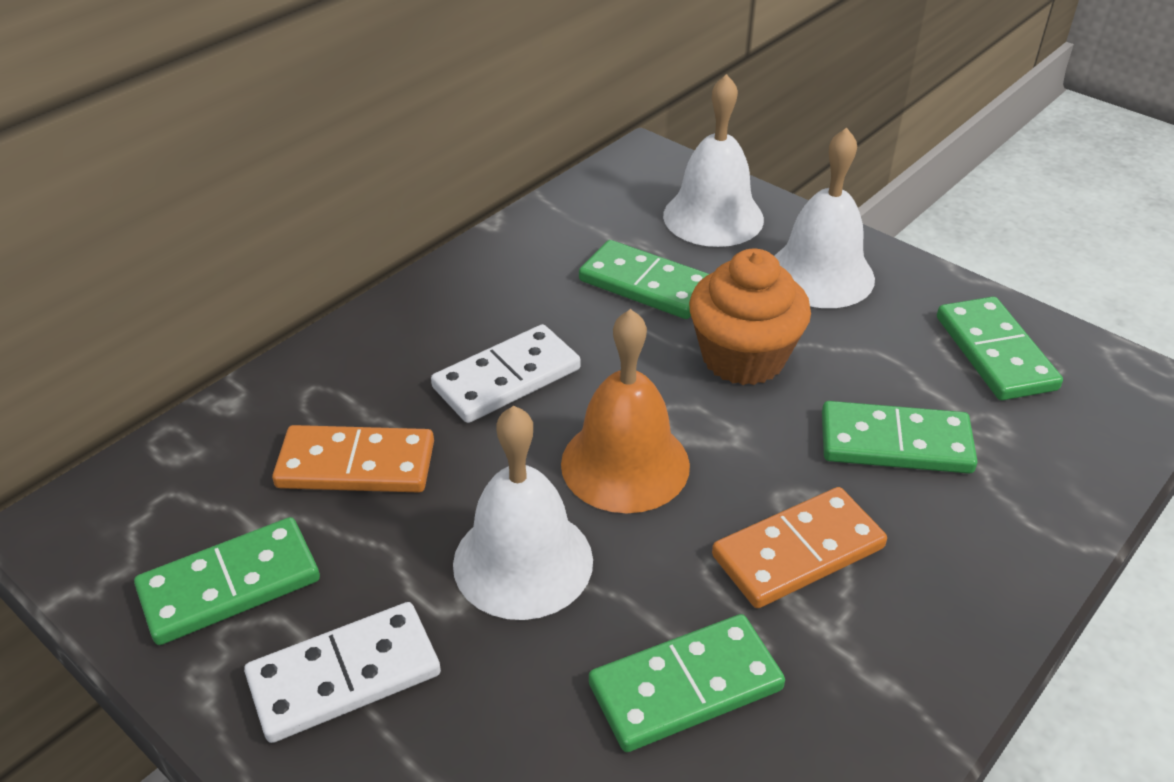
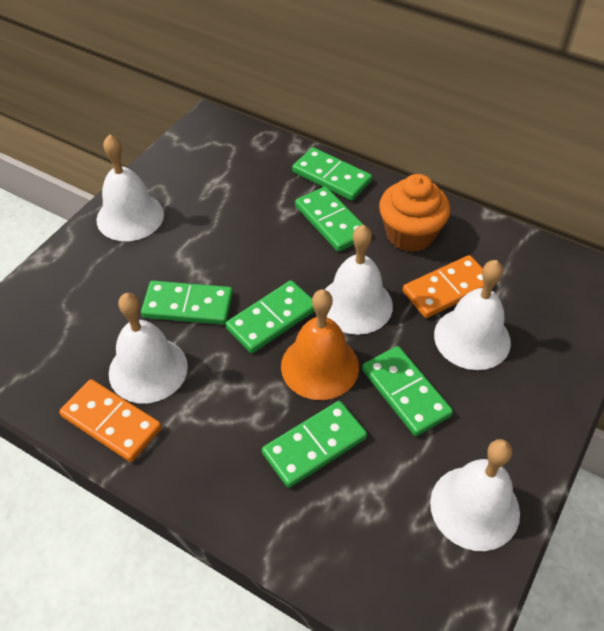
green domino: 5 -> 6
white bell: 3 -> 5
white domino: 2 -> 0

